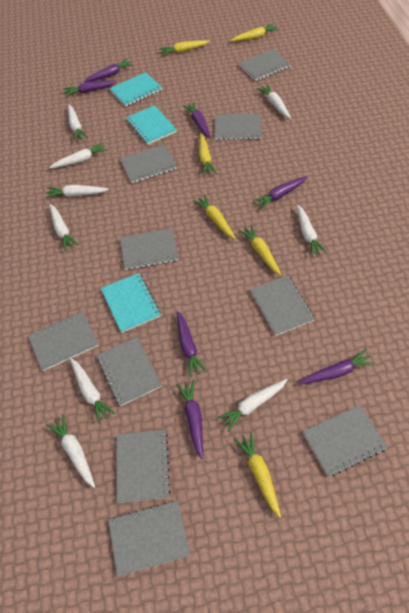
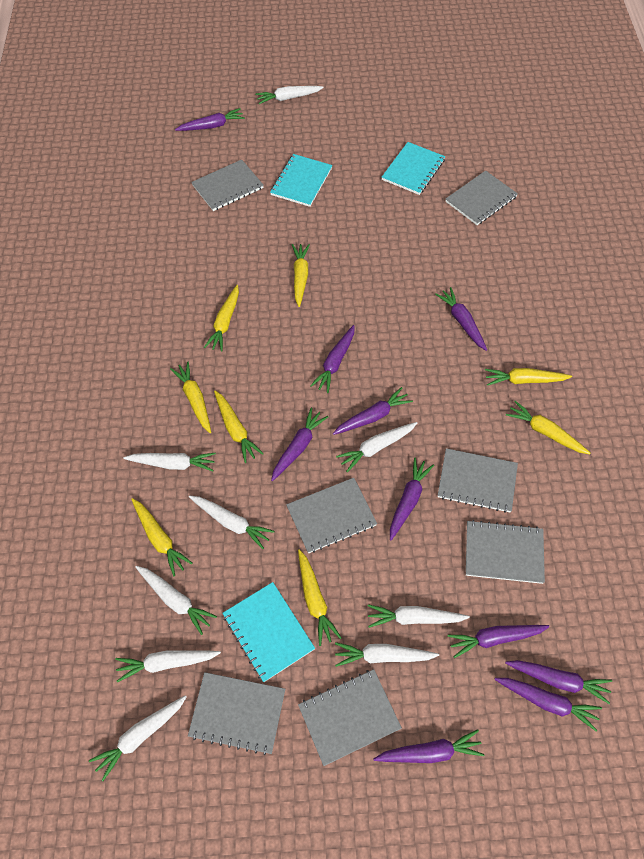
grey notebook: 10 -> 7
purple carrot: 7 -> 10
yellow carrot: 6 -> 8

